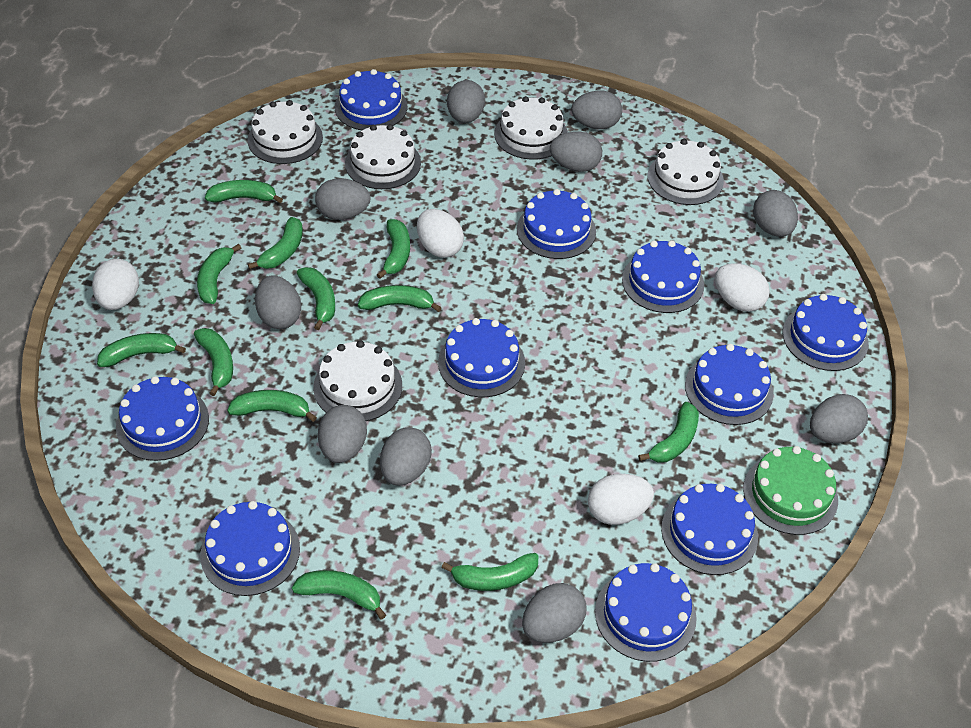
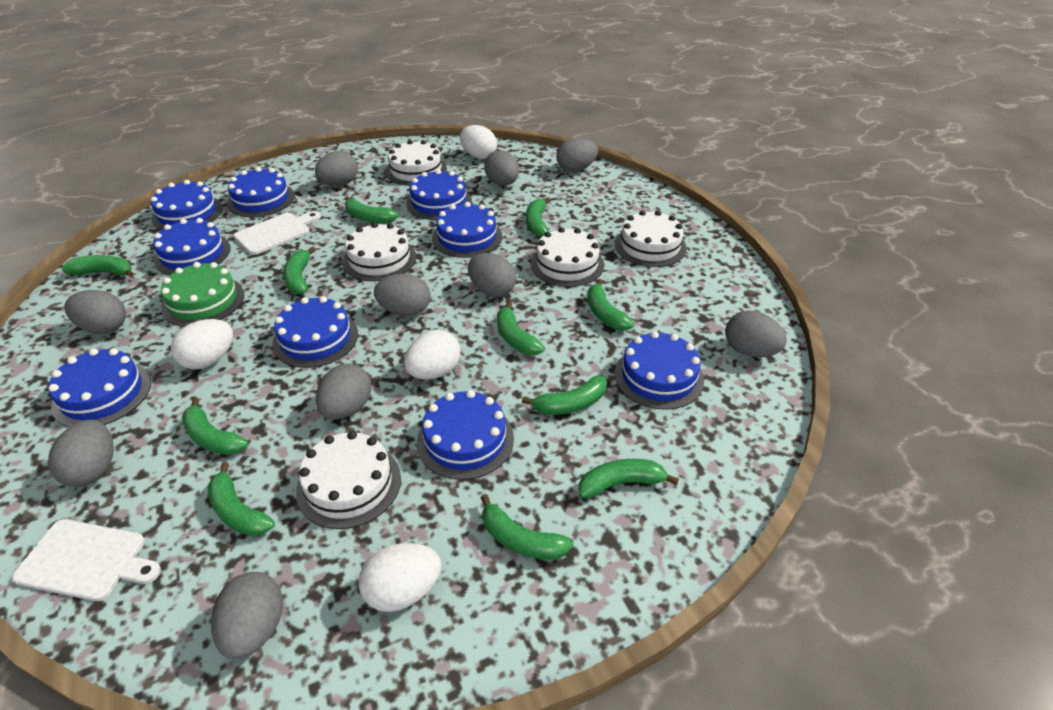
blue cake: 10 -> 9
green banana: 12 -> 11
white cutting board: 0 -> 2

